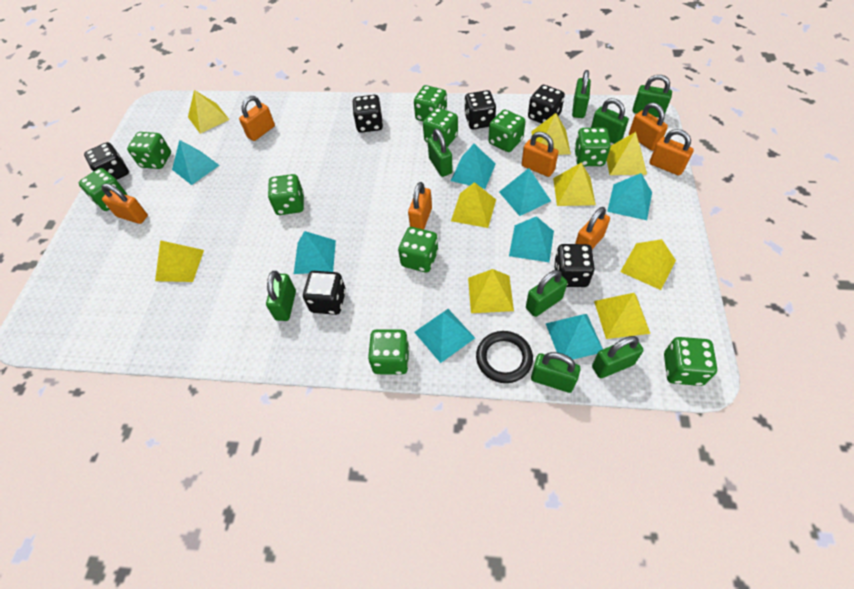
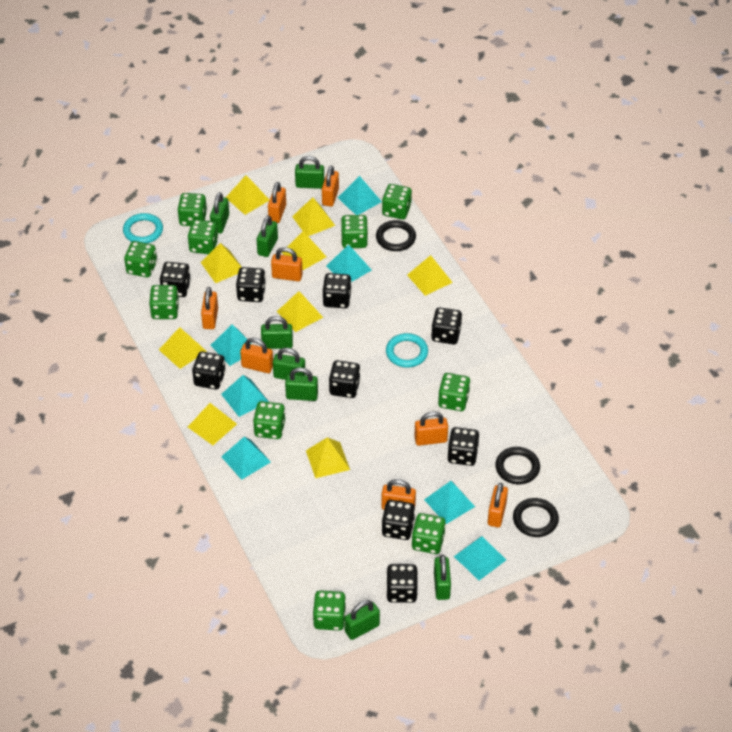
black dice: 6 -> 9
black ring: 1 -> 3
orange padlock: 7 -> 8
turquoise pyramid: 8 -> 7
turquoise ring: 0 -> 2

